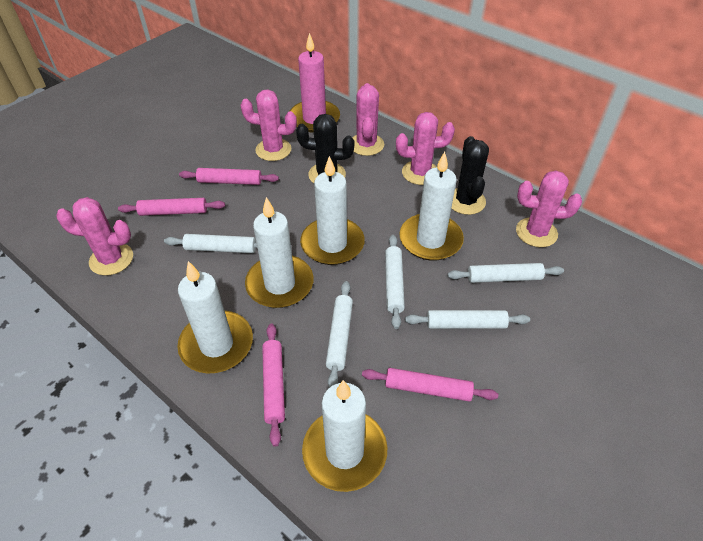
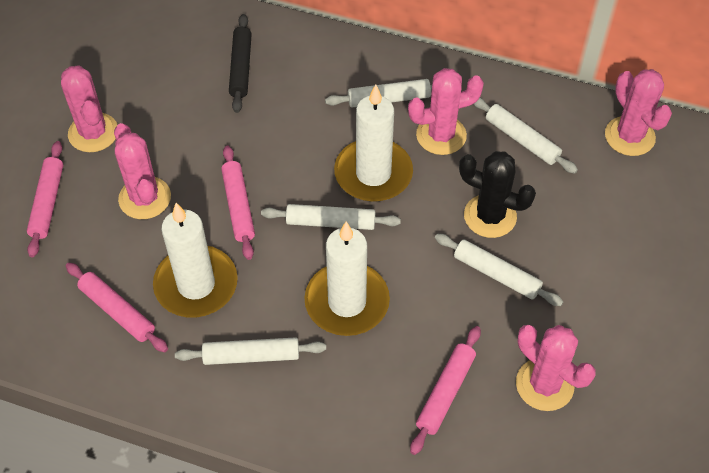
black cactus: 2 -> 1
black rolling pin: 0 -> 1
pink candle: 1 -> 0
white candle: 5 -> 3

